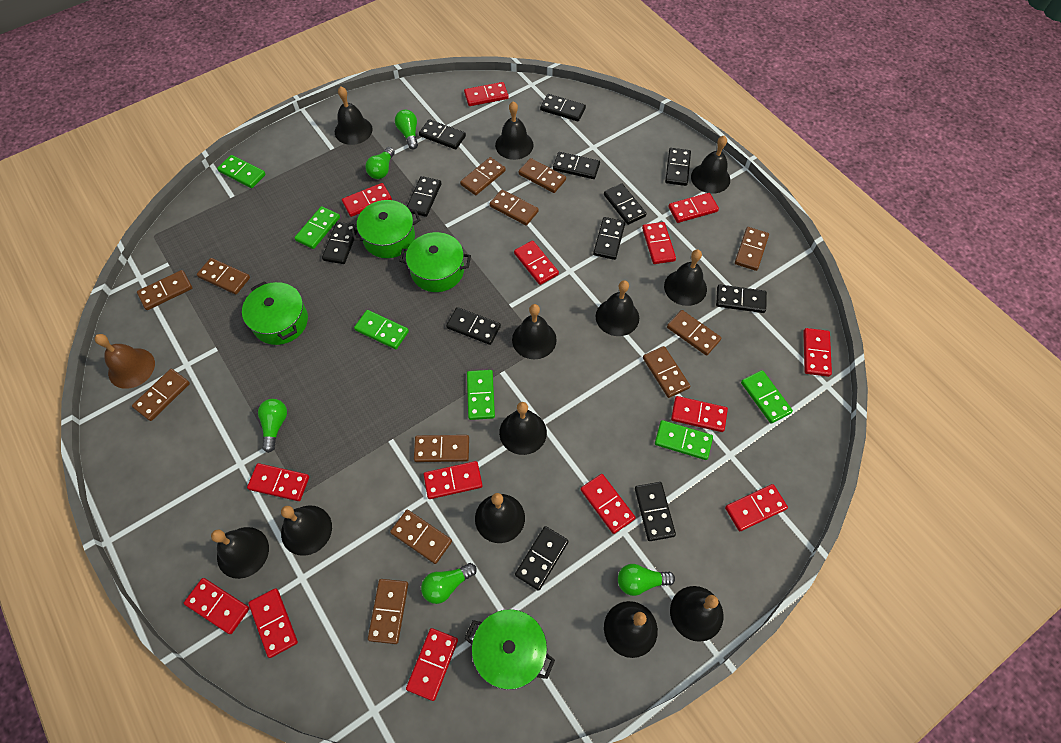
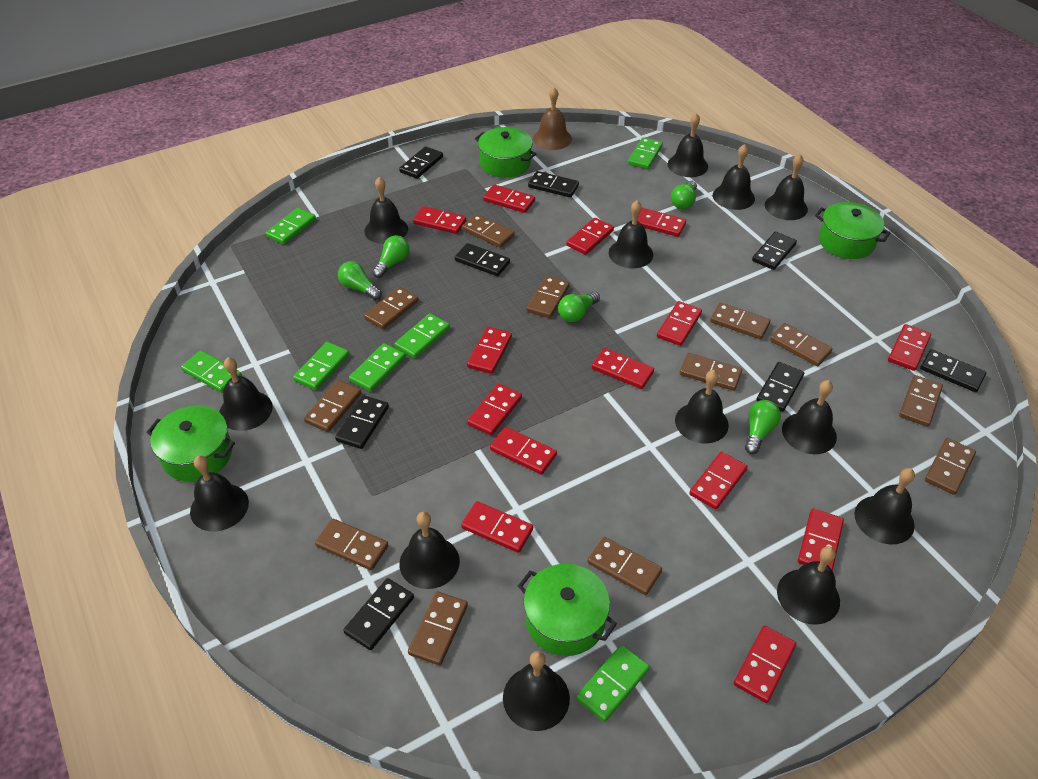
black bell: 12 -> 13
black domino: 12 -> 8
green domino: 6 -> 7

